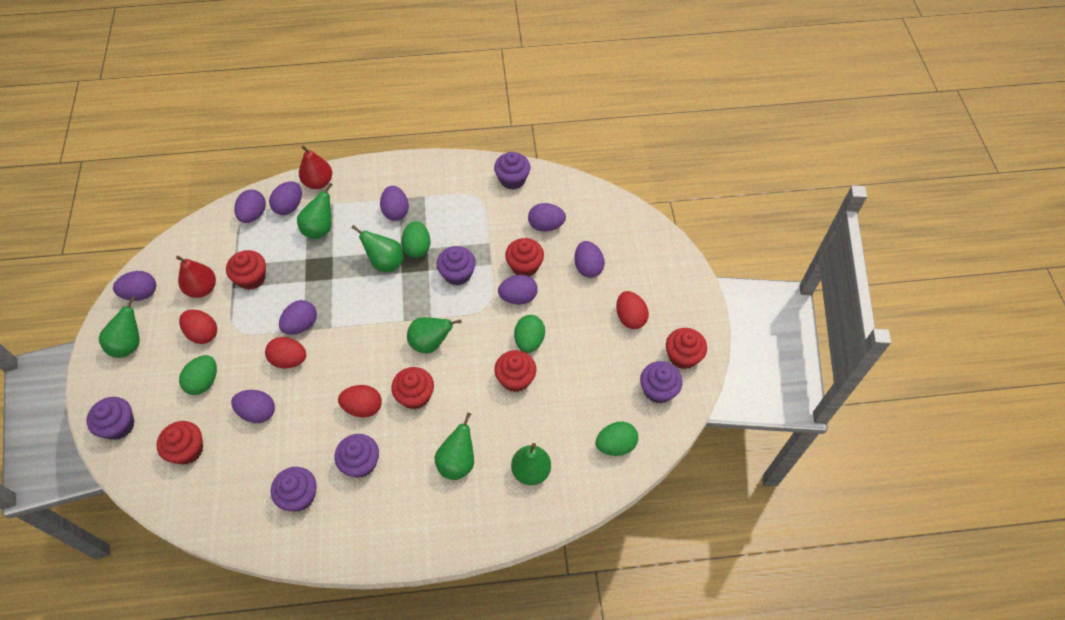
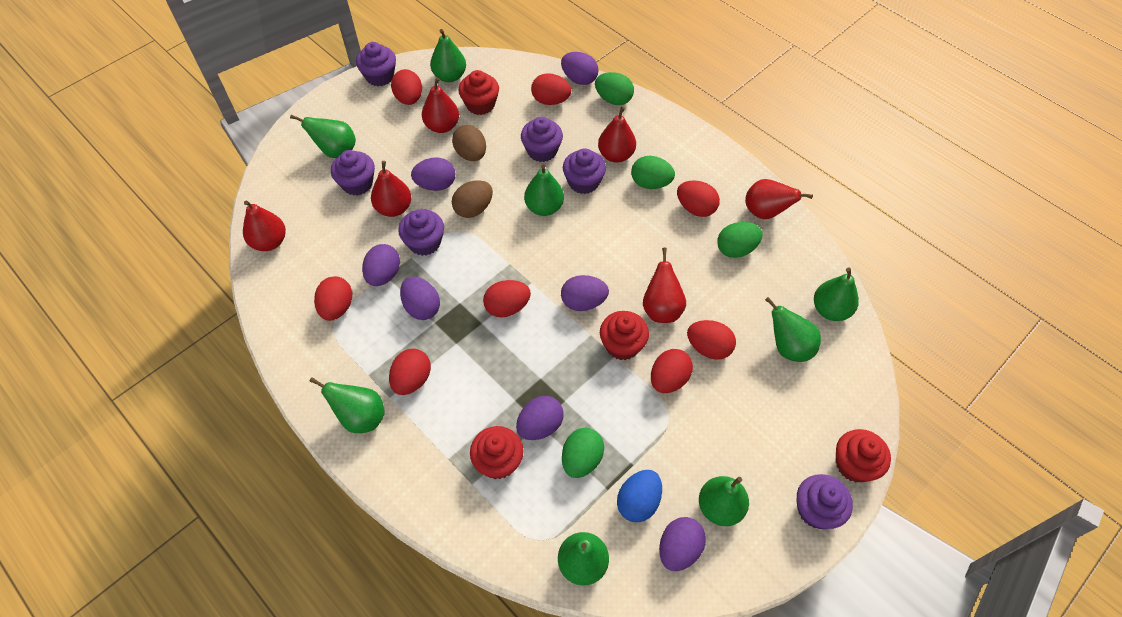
blue egg: 0 -> 1
brown egg: 0 -> 2
green pear: 6 -> 8
purple egg: 9 -> 7
red cupcake: 6 -> 4
red egg: 4 -> 8
red pear: 2 -> 6

